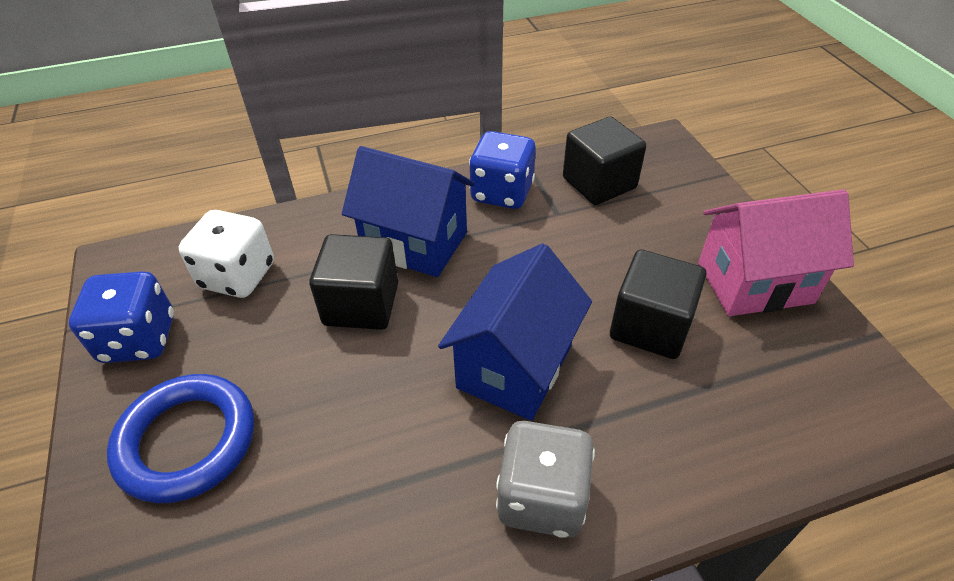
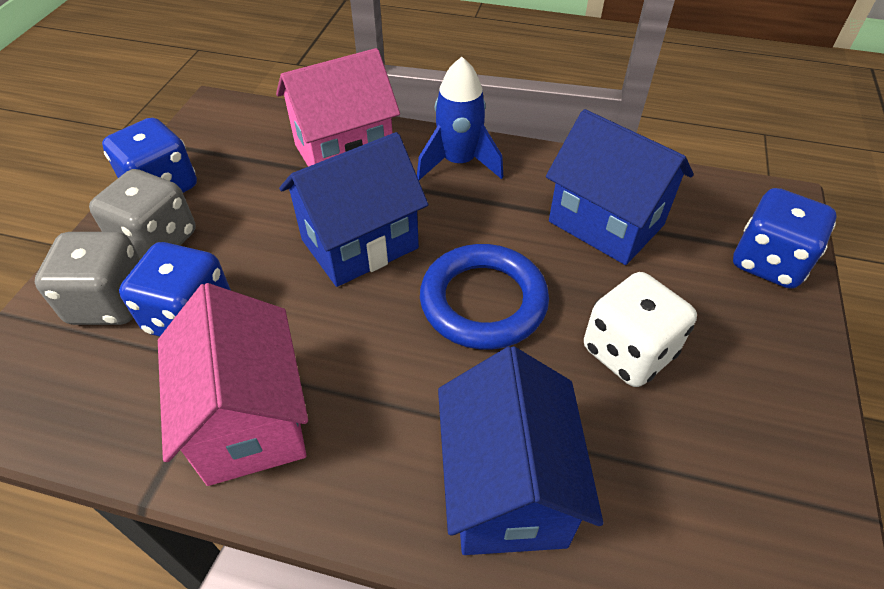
black cube: 3 -> 0
blue dice: 2 -> 3
blue house: 2 -> 3
blue rocket: 0 -> 1
grey dice: 1 -> 2
pink house: 1 -> 2

